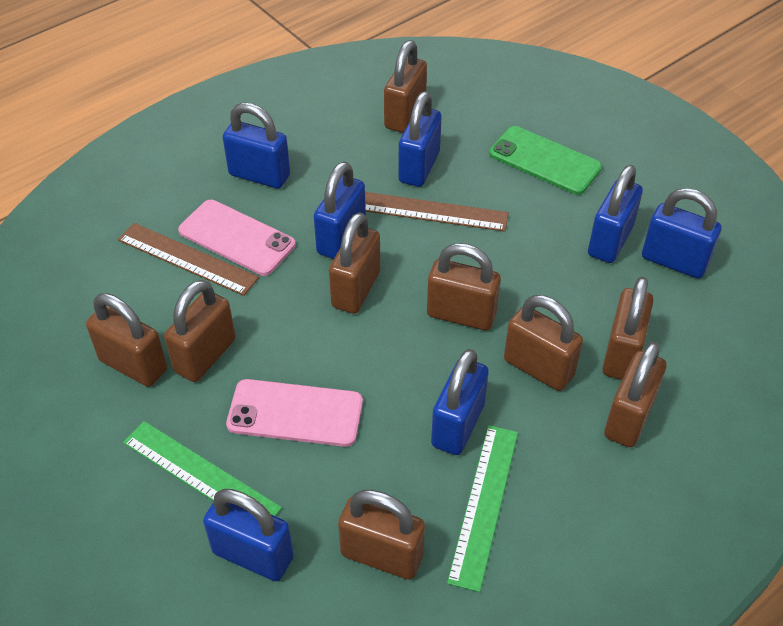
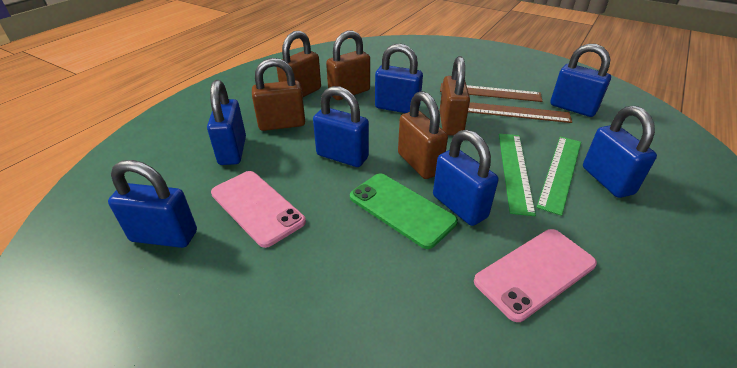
brown padlock: 9 -> 5

